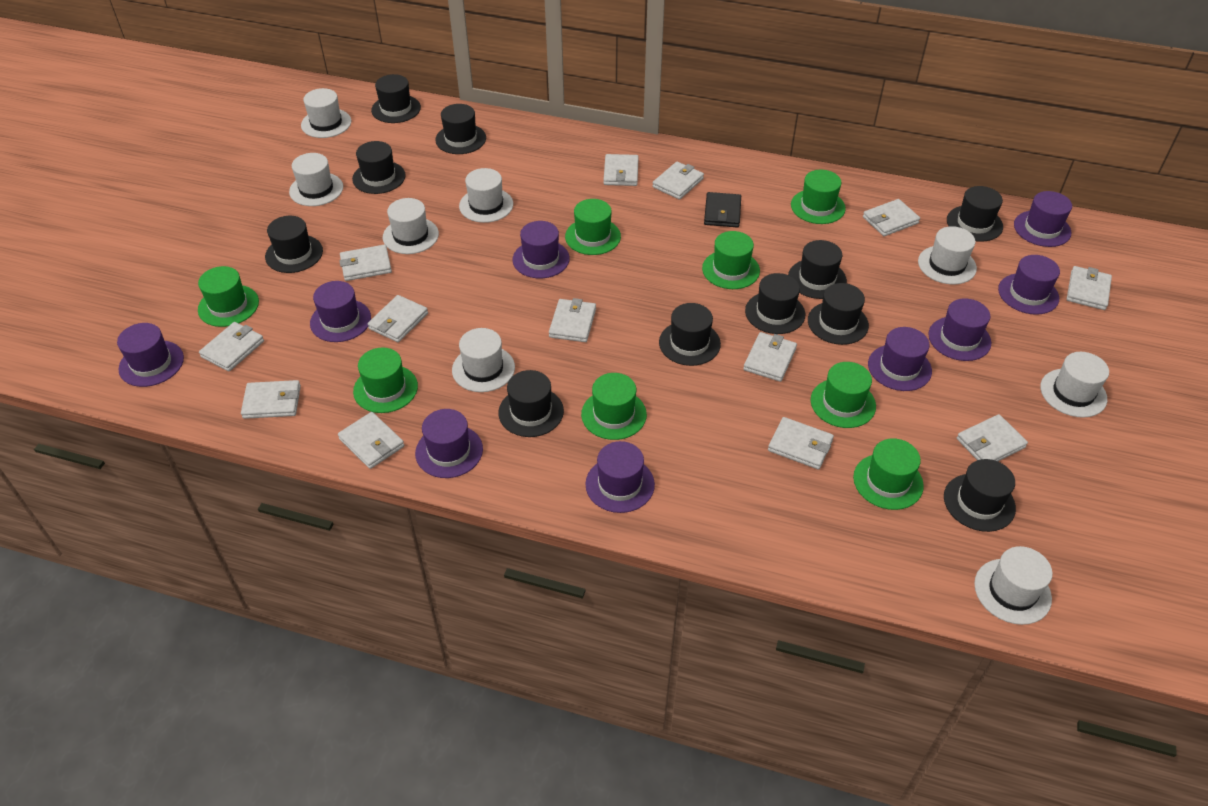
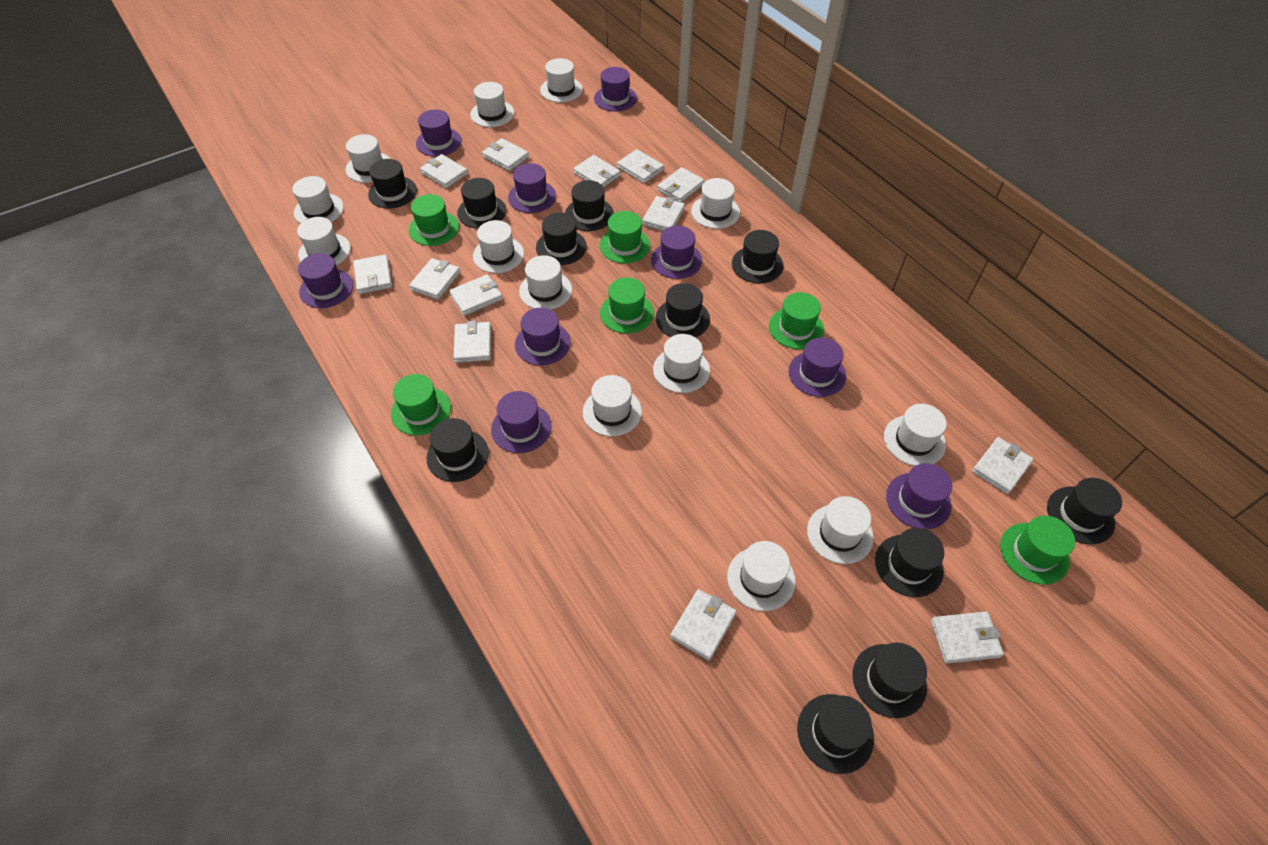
black wallet: 1 -> 0
green hat: 8 -> 6
white hat: 8 -> 13

